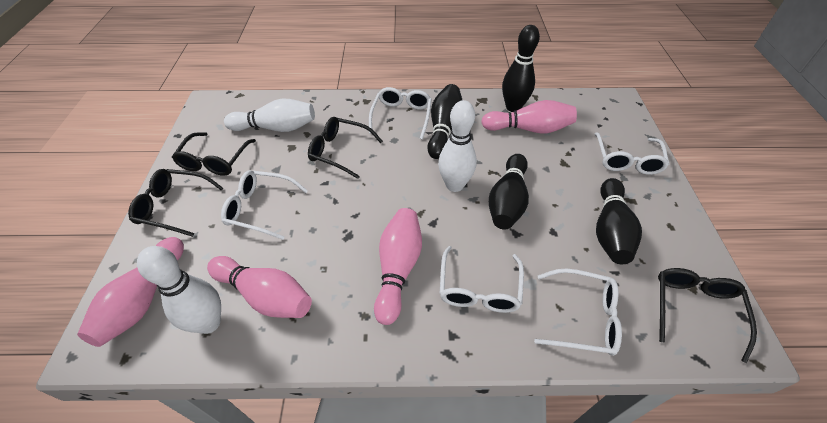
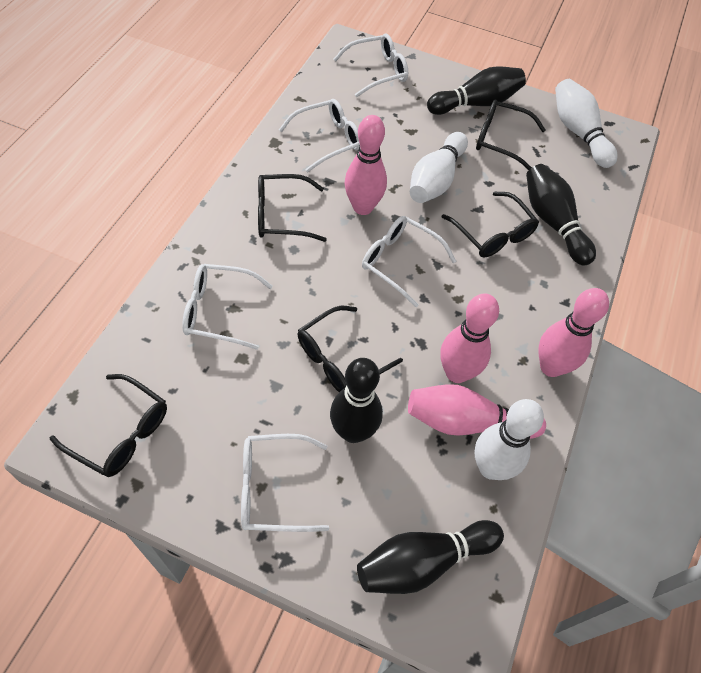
black glasses: 4 -> 5

